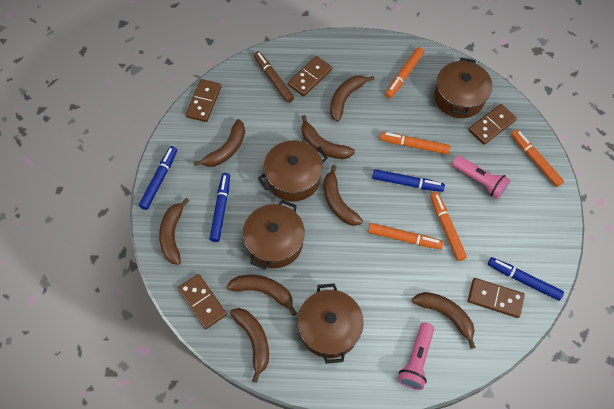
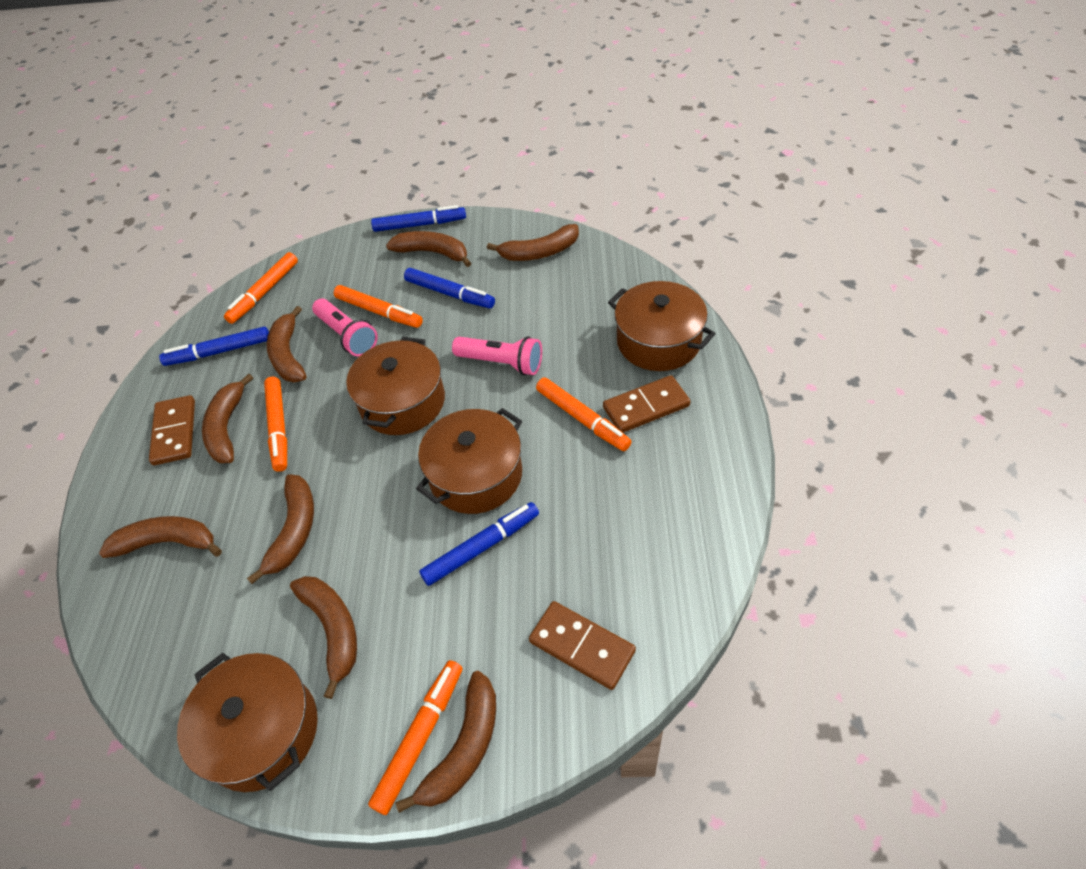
brown domino: 5 -> 3
brown marker: 1 -> 0

